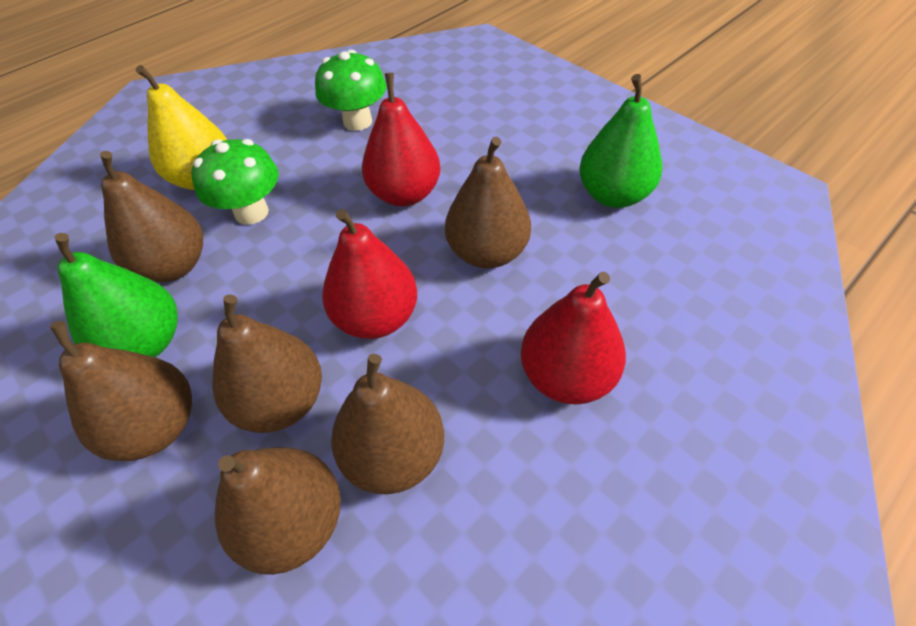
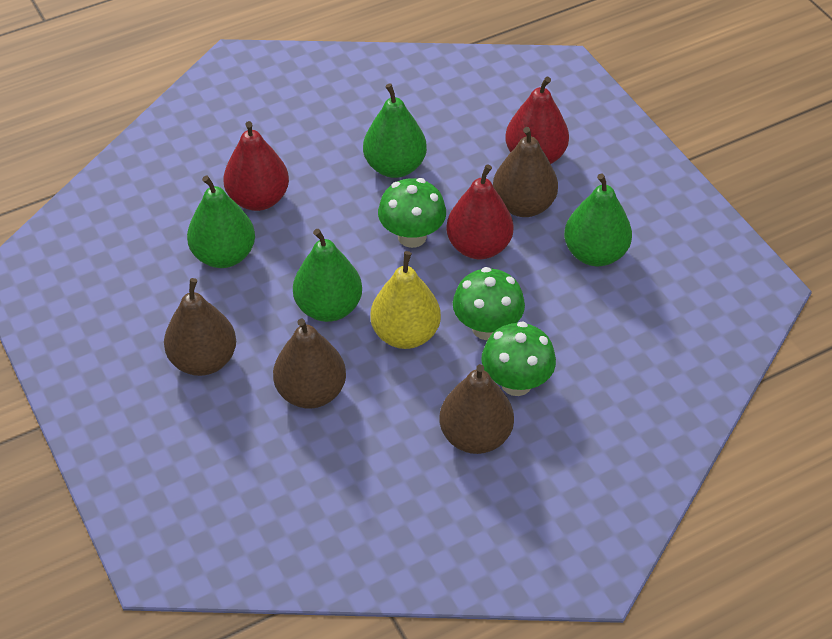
brown pear: 6 -> 4
green mushroom: 2 -> 3
green pear: 2 -> 4

